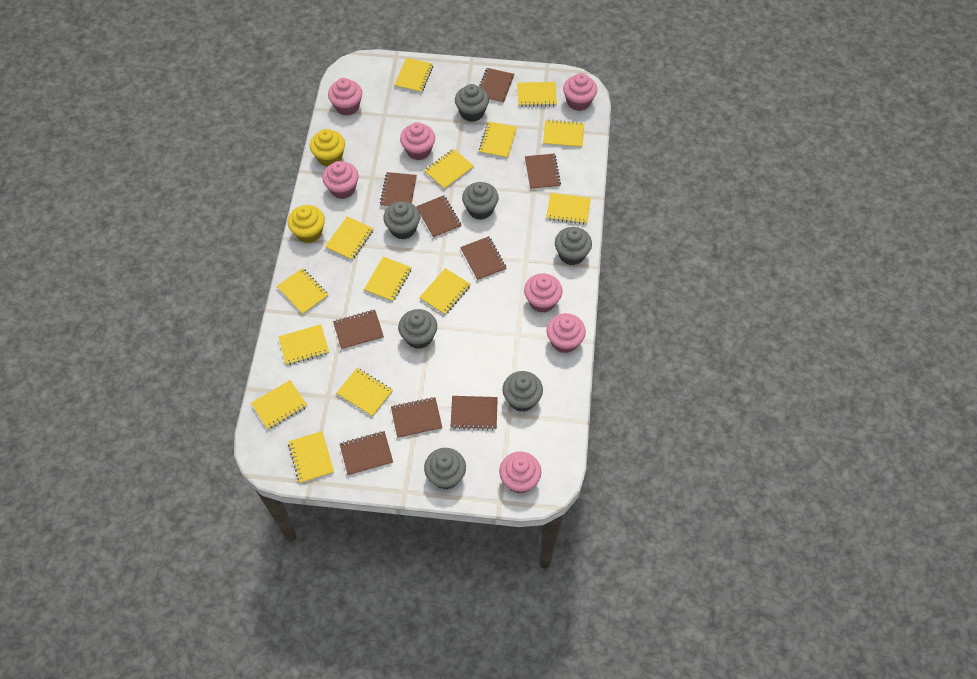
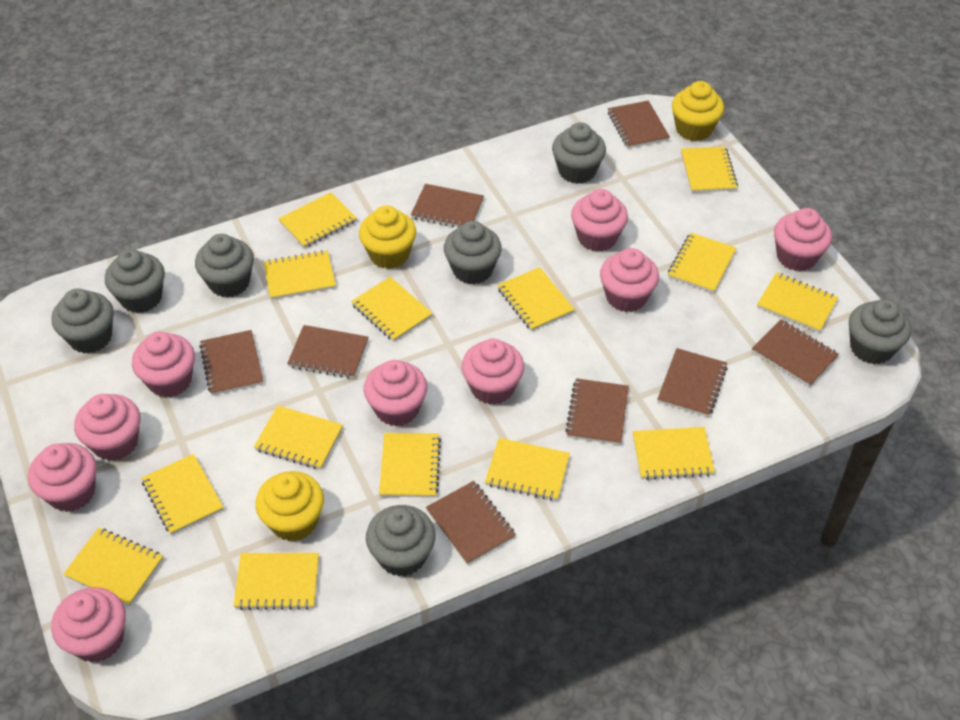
brown notebook: 9 -> 8
pink cupcake: 7 -> 9
yellow cupcake: 2 -> 3

